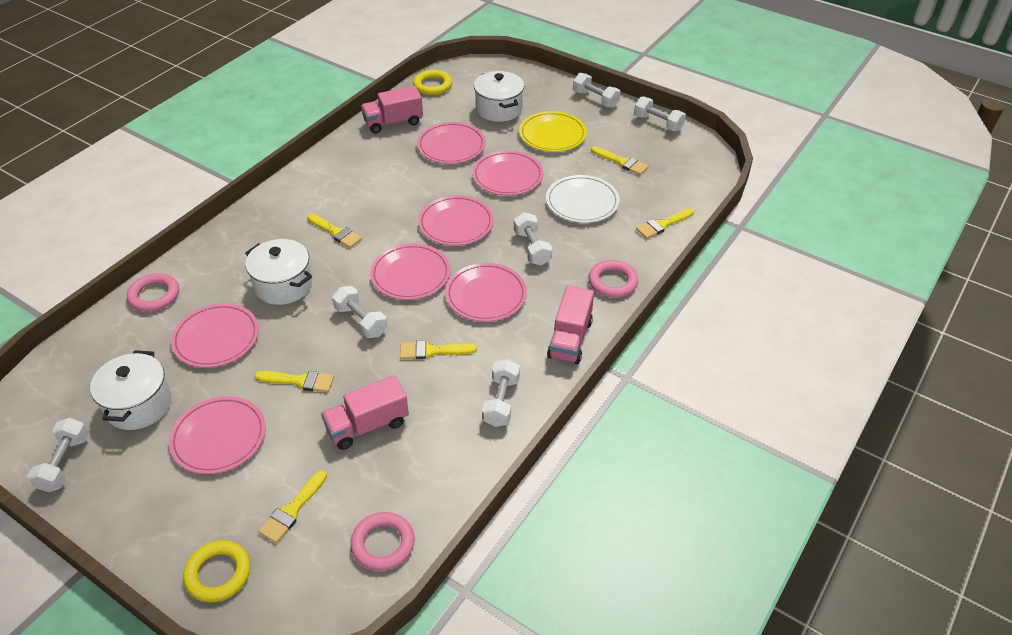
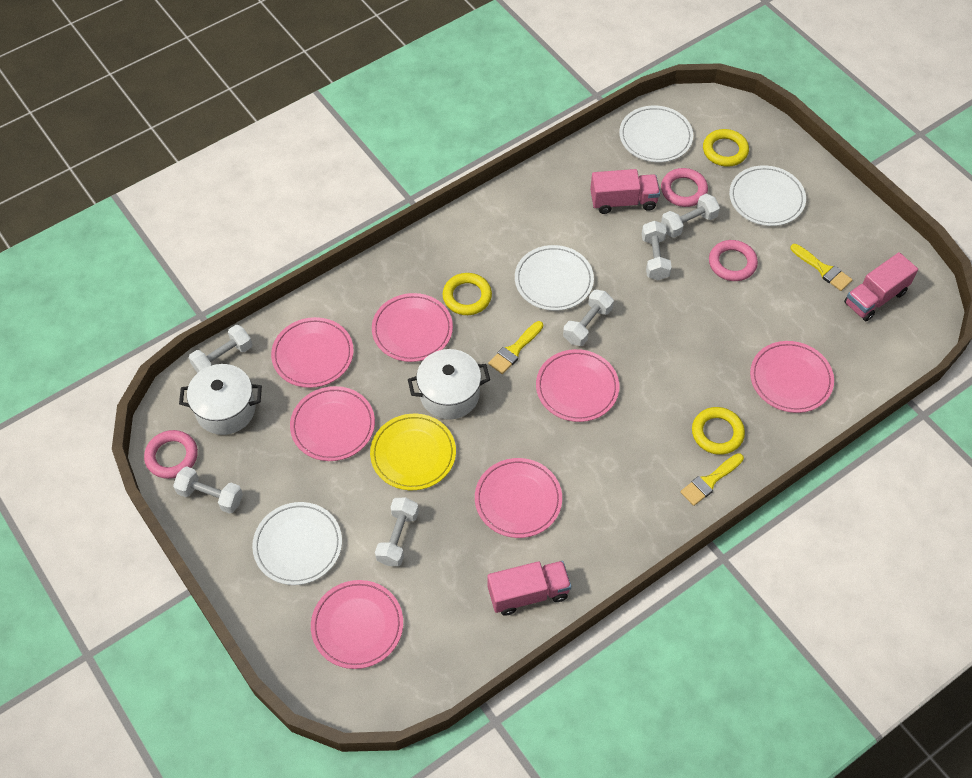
white plate: 1 -> 4
white pot: 3 -> 2
yellow brush: 6 -> 3
yellow ring: 2 -> 3

